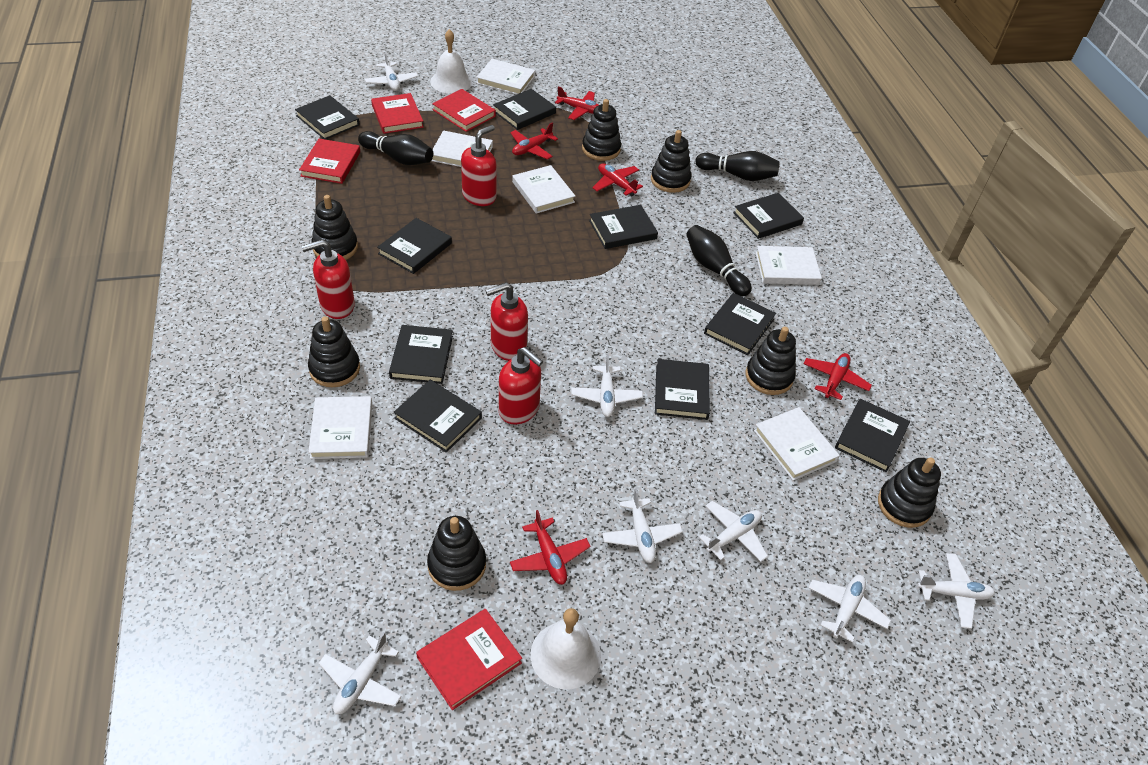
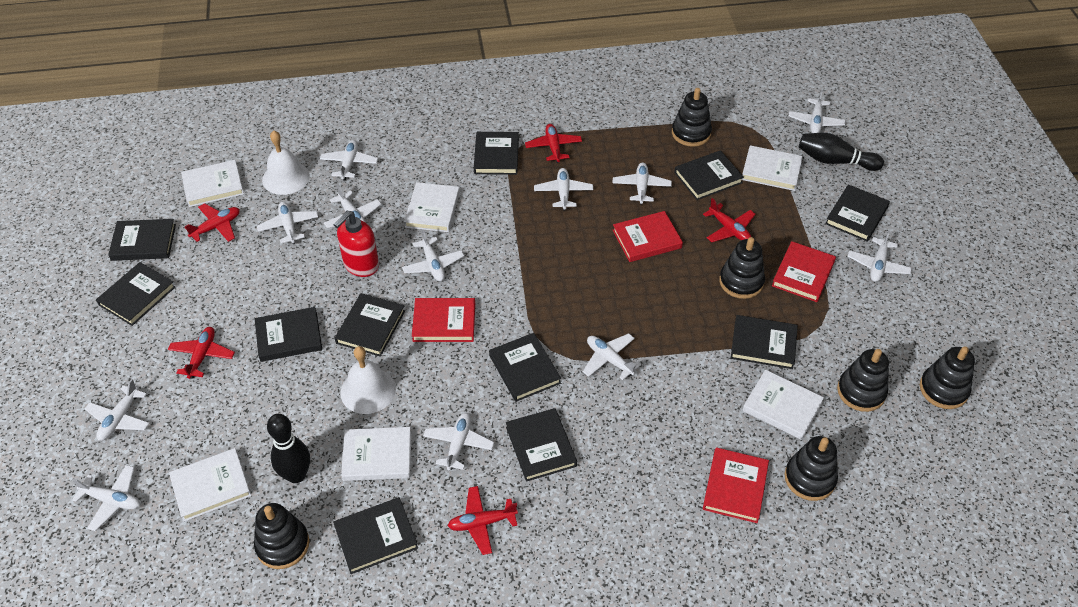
black book: 10 -> 11
black bowling pin: 3 -> 2
black stacking toy: 7 -> 6
red soap dispenser: 4 -> 1
white plane: 7 -> 12

